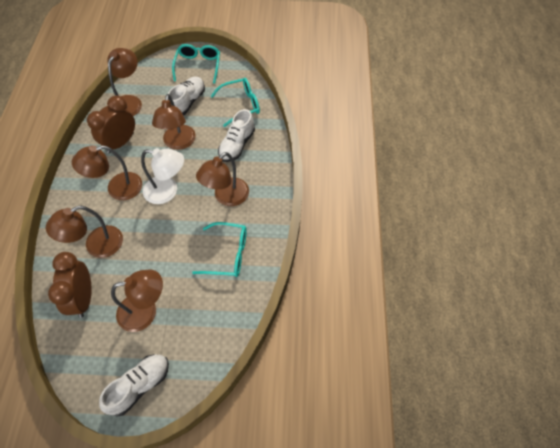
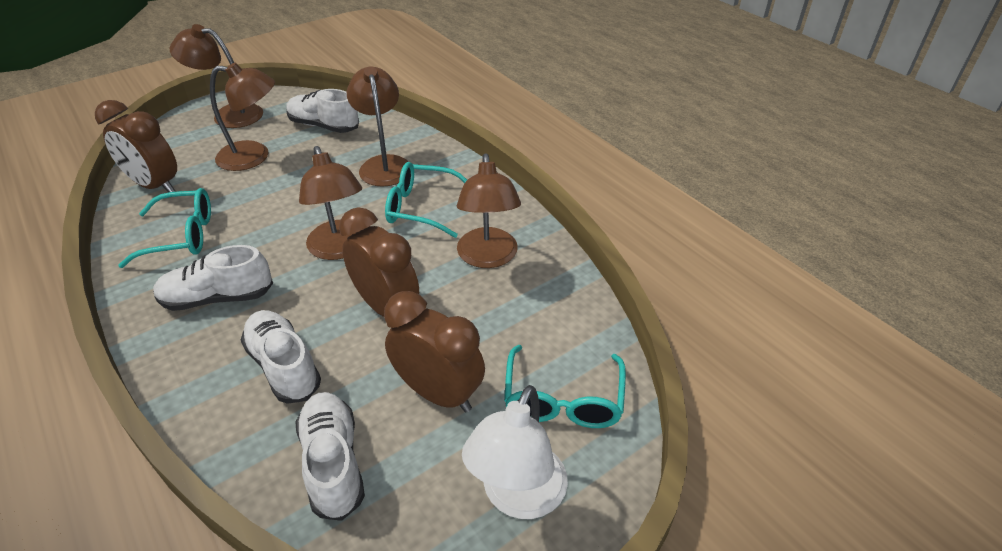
brown clock: 2 -> 3
brown lamp: 6 -> 5
white shoe: 3 -> 4

